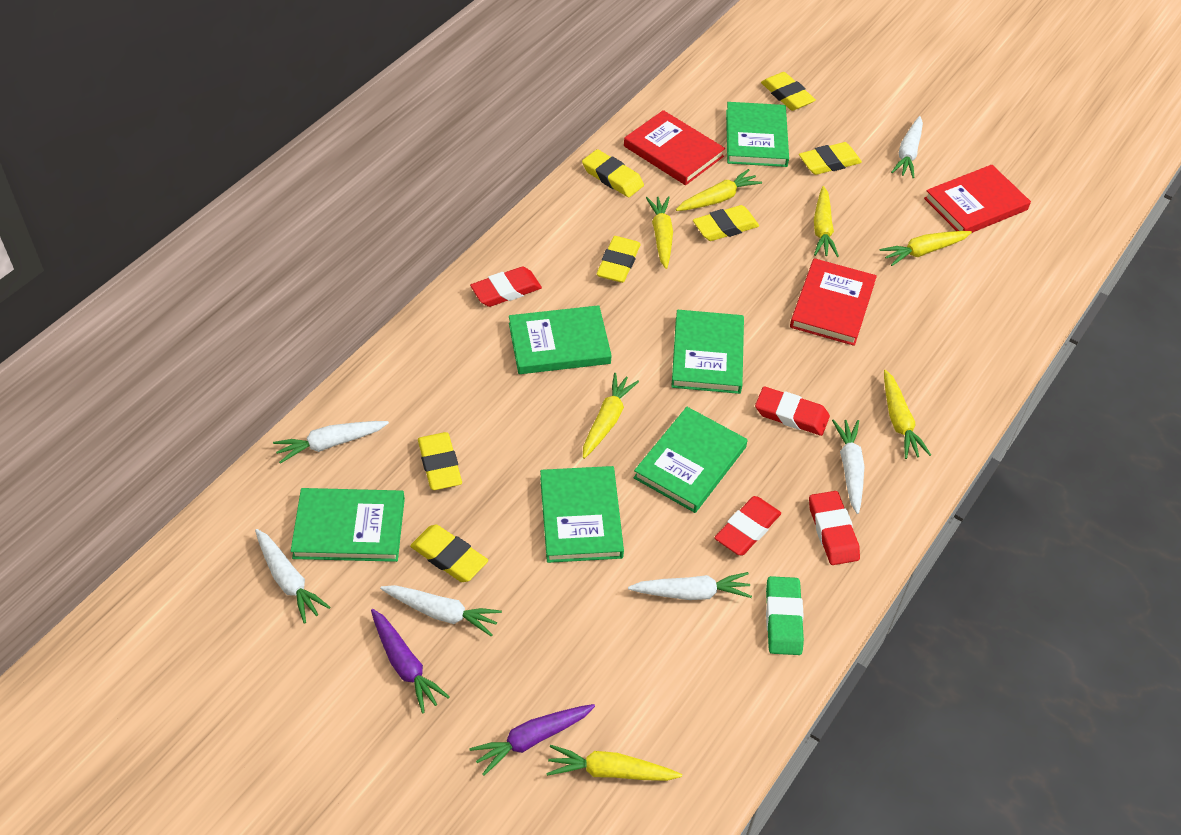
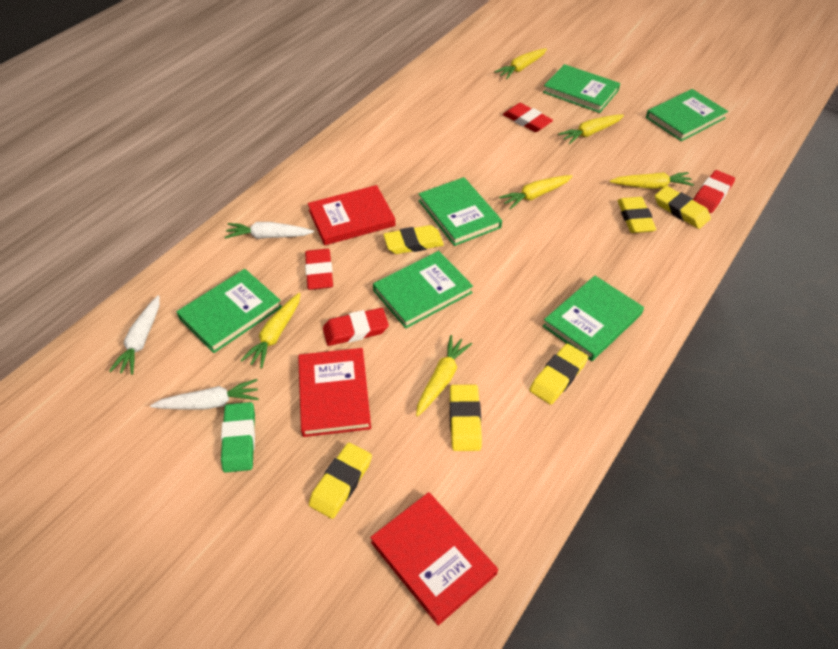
purple carrot: 2 -> 0
white carrot: 6 -> 3
yellow carrot: 7 -> 6
yellow eraser: 7 -> 6

